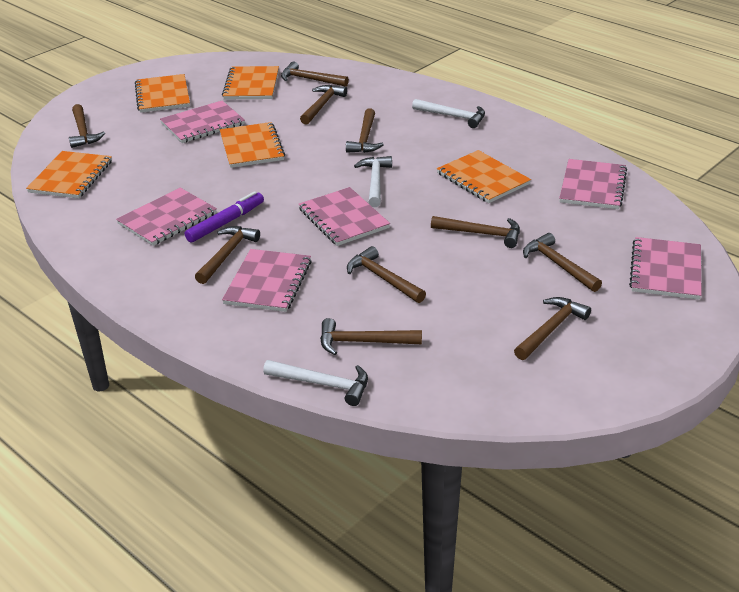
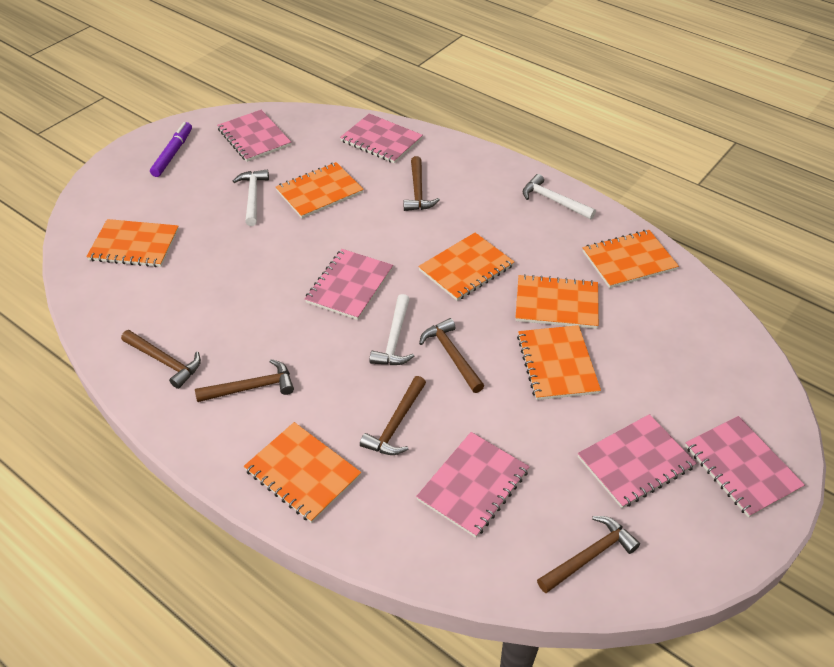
brown hammer: 10 -> 6
orange notebook: 5 -> 7

